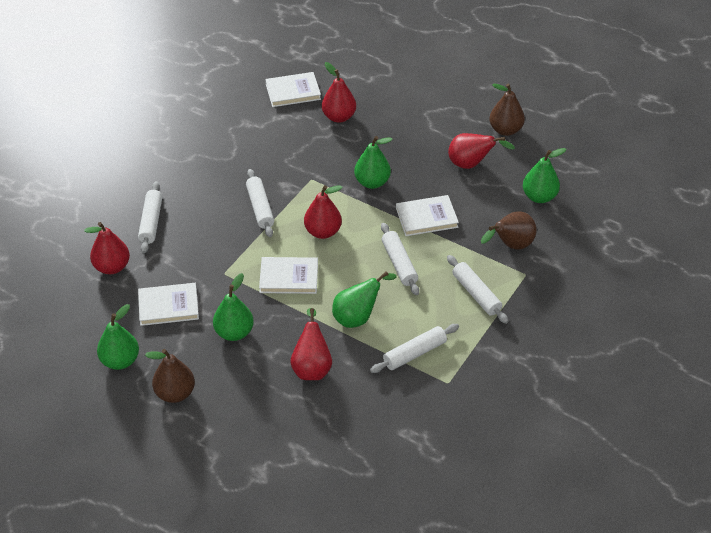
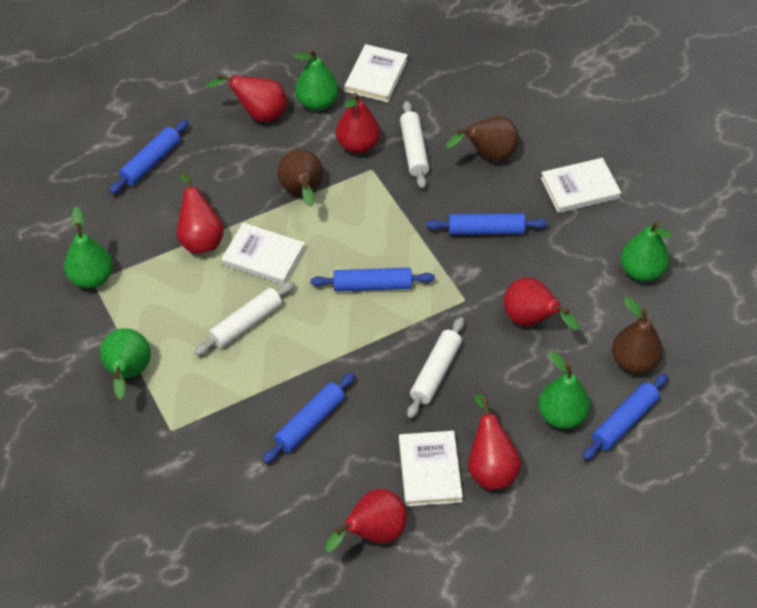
blue rolling pin: 0 -> 5
red pear: 5 -> 6
white rolling pin: 5 -> 3

